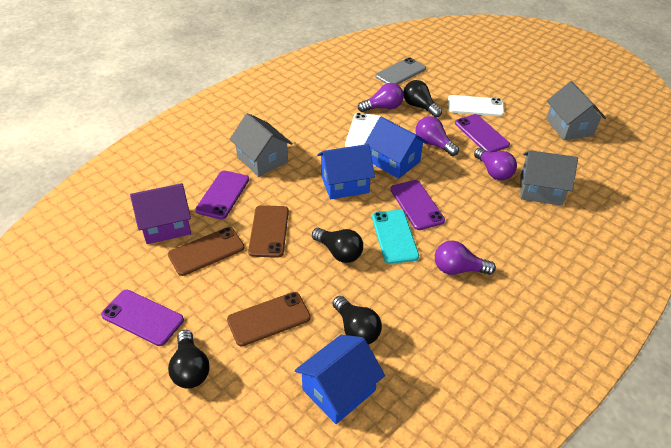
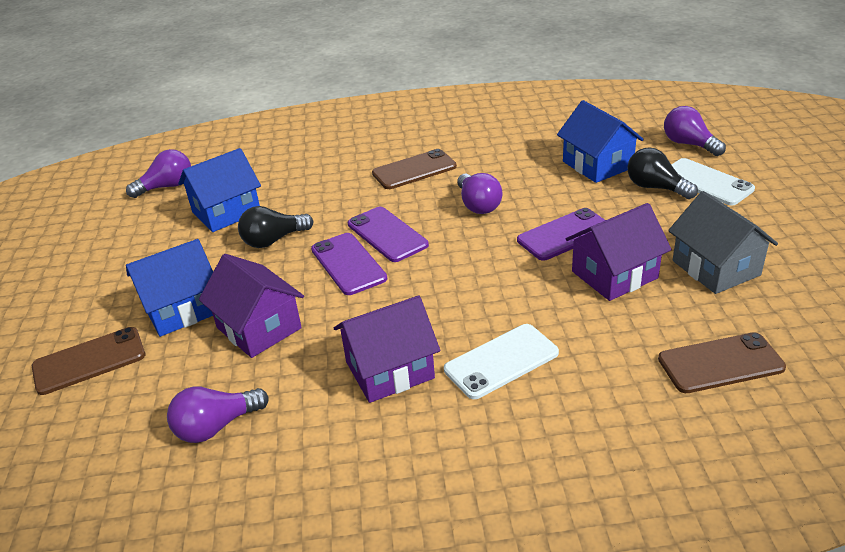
black light bulb: 4 -> 2
grey house: 3 -> 1
grey phone: 1 -> 0
purple house: 1 -> 3
purple phone: 4 -> 3
turquoise phone: 1 -> 0

